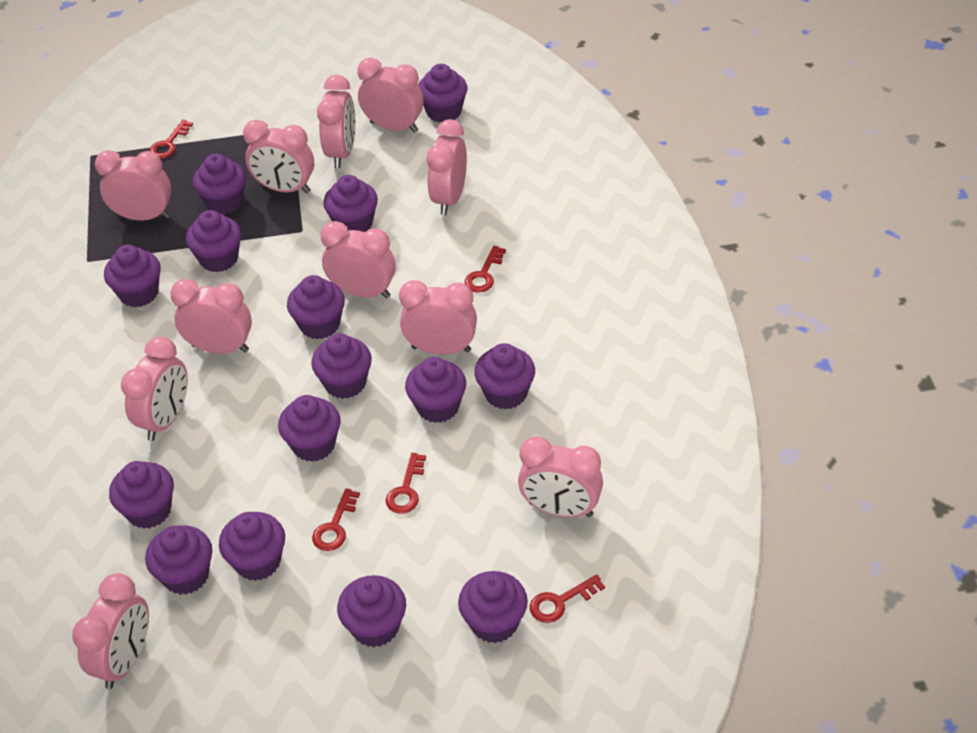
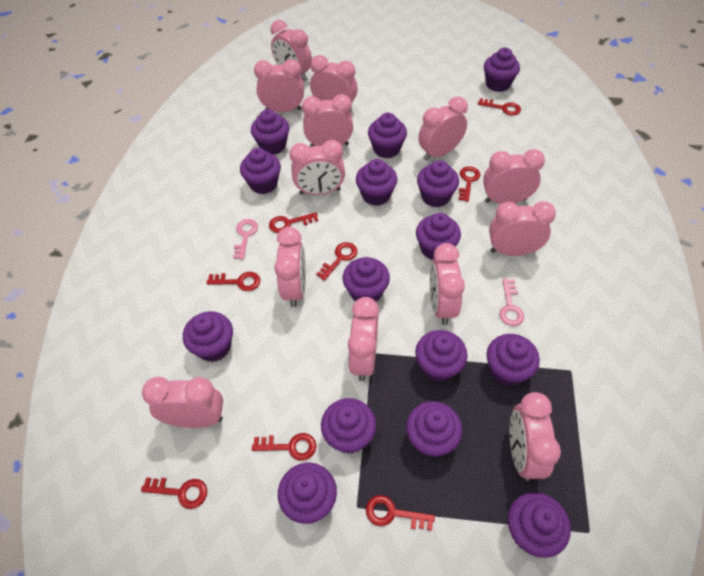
pink clock: 11 -> 13
pink key: 0 -> 2
red key: 5 -> 8

